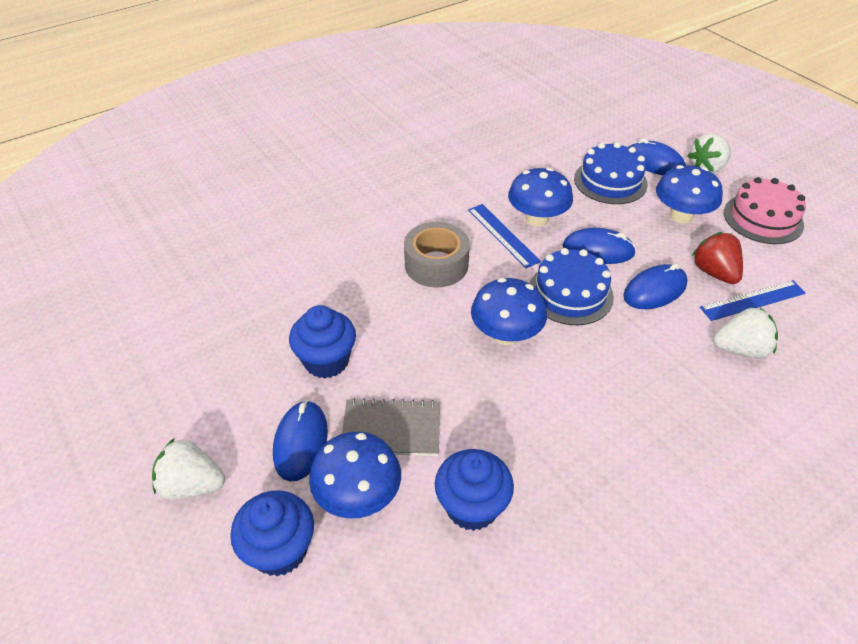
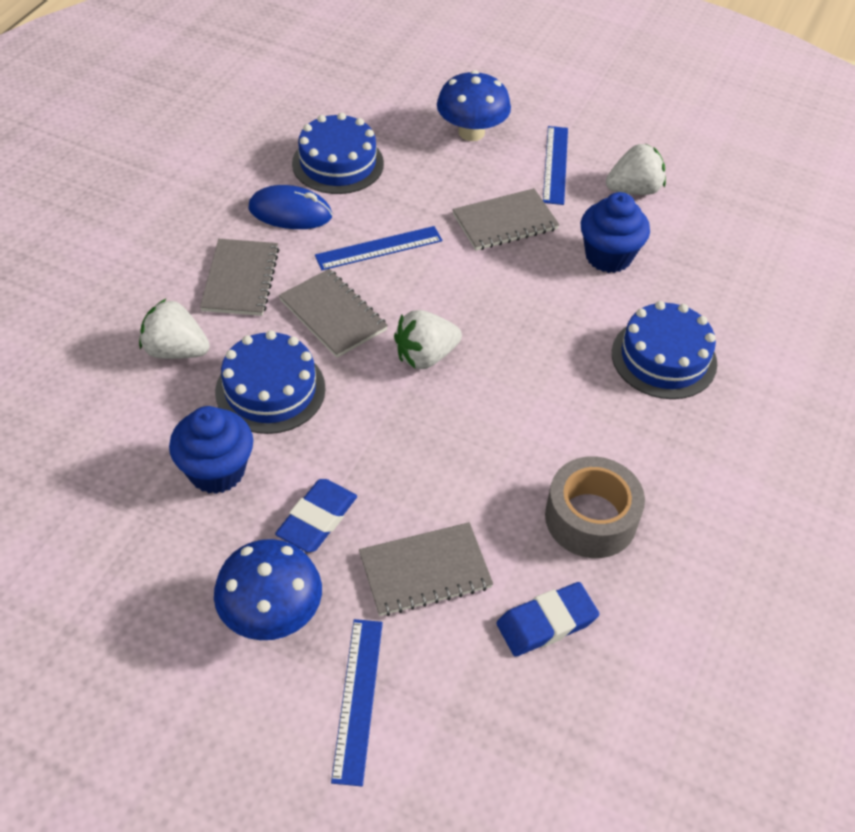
blue cake: 2 -> 3
blue cupcake: 3 -> 2
blue eraser: 0 -> 2
blue mouse: 4 -> 1
blue mushroom: 4 -> 2
blue ruler: 2 -> 3
grey notebook: 1 -> 4
pink cake: 1 -> 0
red strawberry: 1 -> 0

